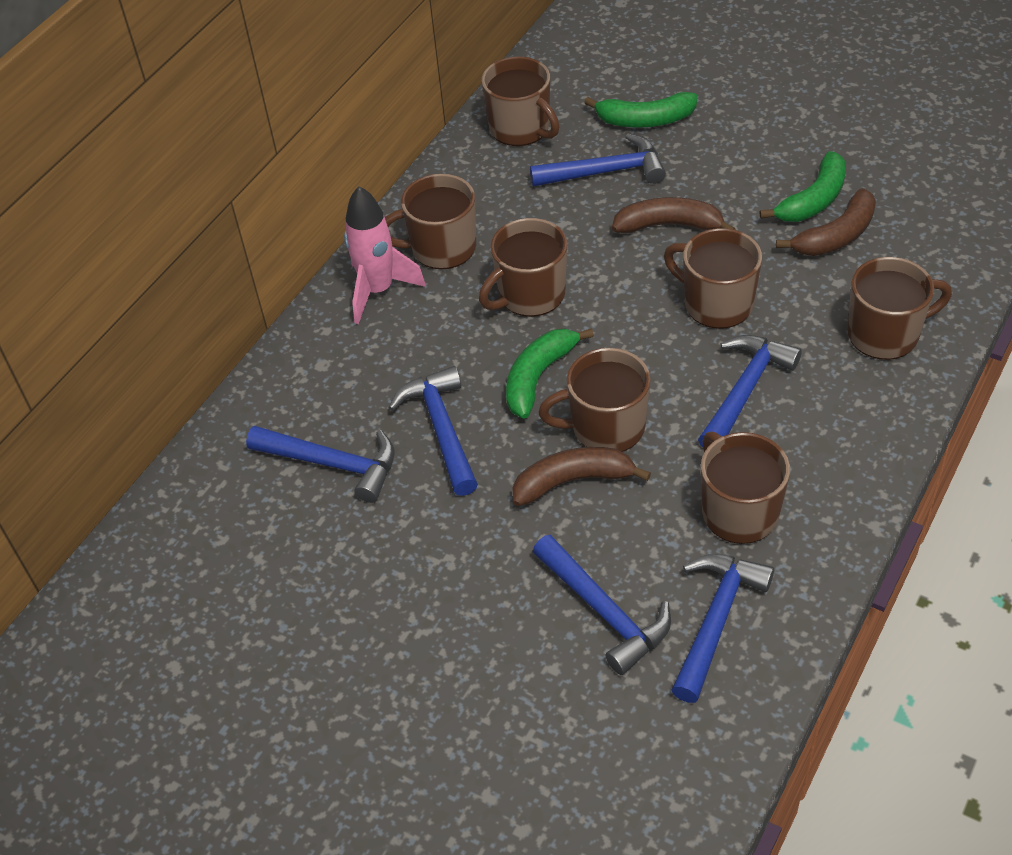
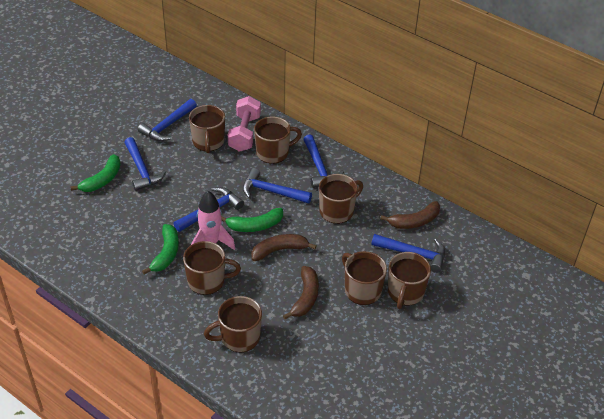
pink dumbbell: 0 -> 1

